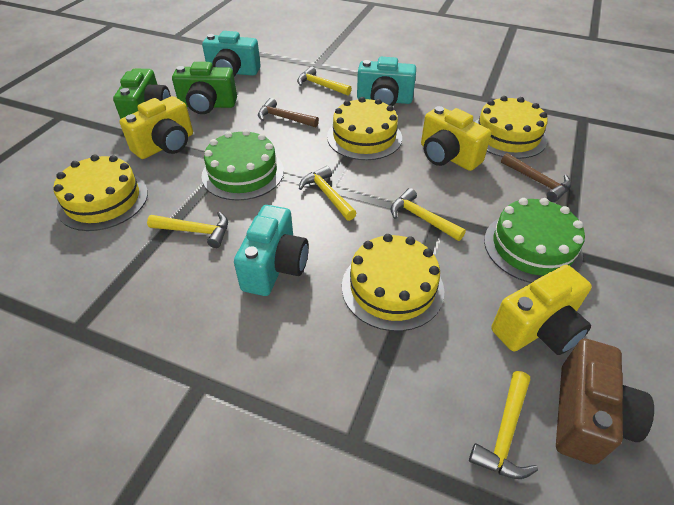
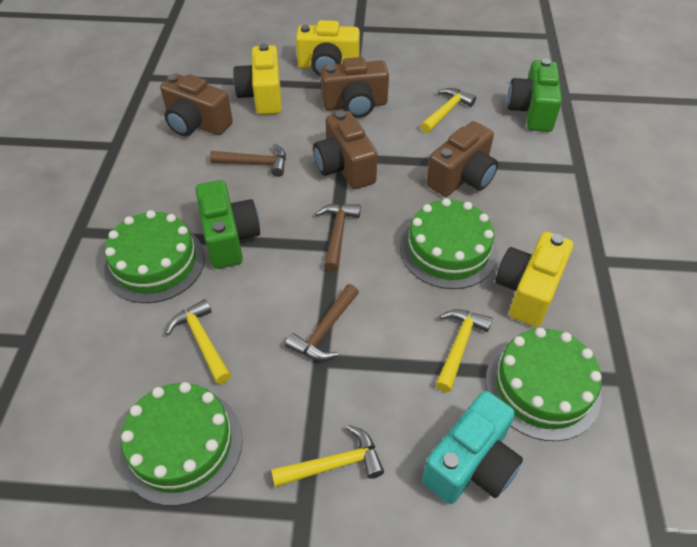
brown camera: 1 -> 4
brown hammer: 2 -> 3
green cake: 2 -> 4
turquoise camera: 3 -> 1
yellow cake: 4 -> 0
yellow hammer: 5 -> 4

